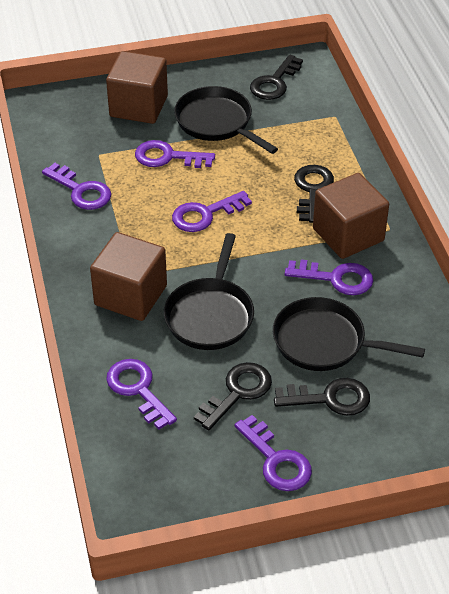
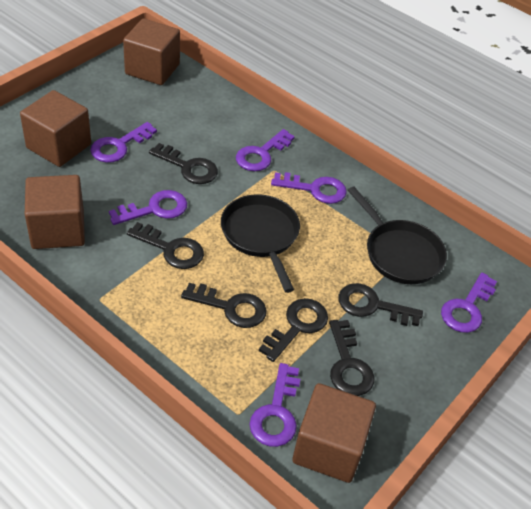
black key: 4 -> 6
black pan: 3 -> 2
brown cube: 3 -> 4

